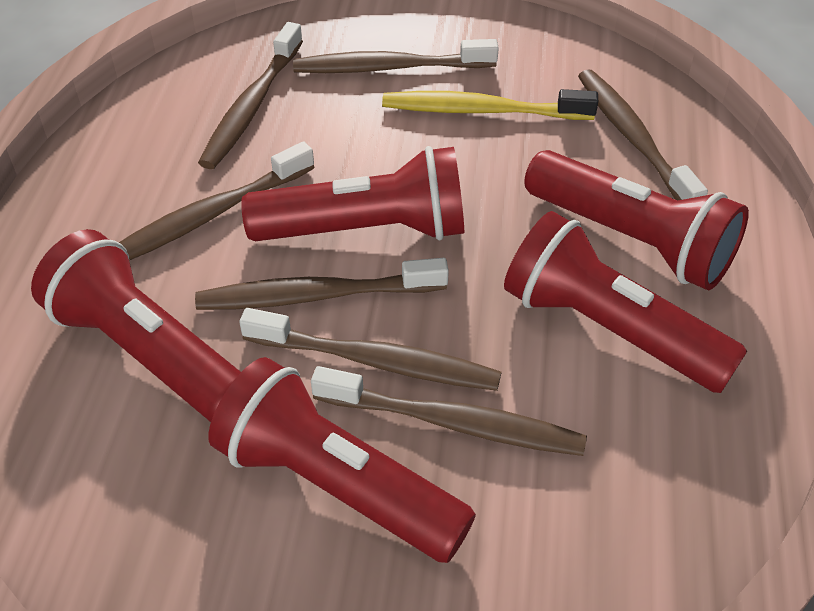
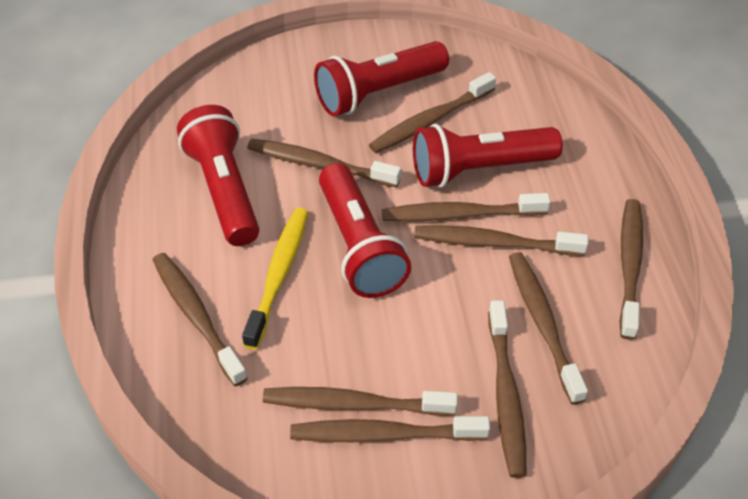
brown toothbrush: 7 -> 10
red flashlight: 5 -> 4

